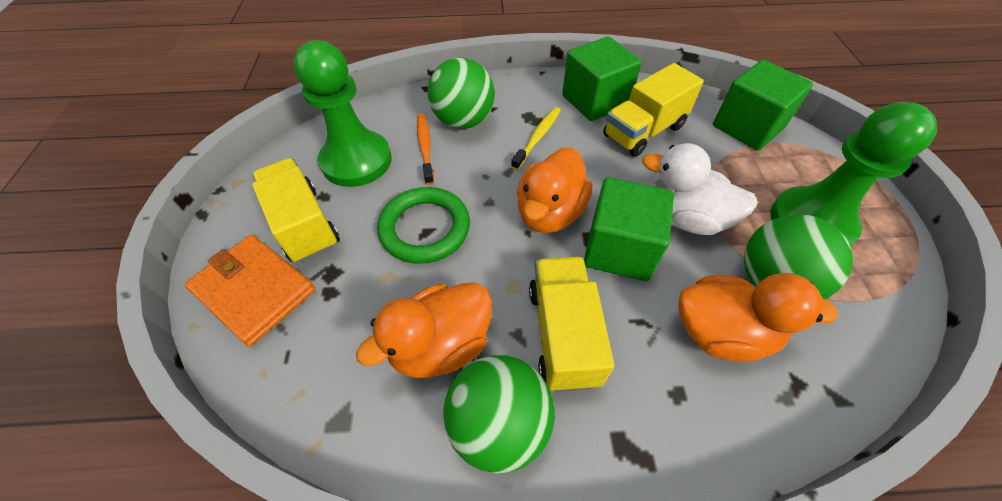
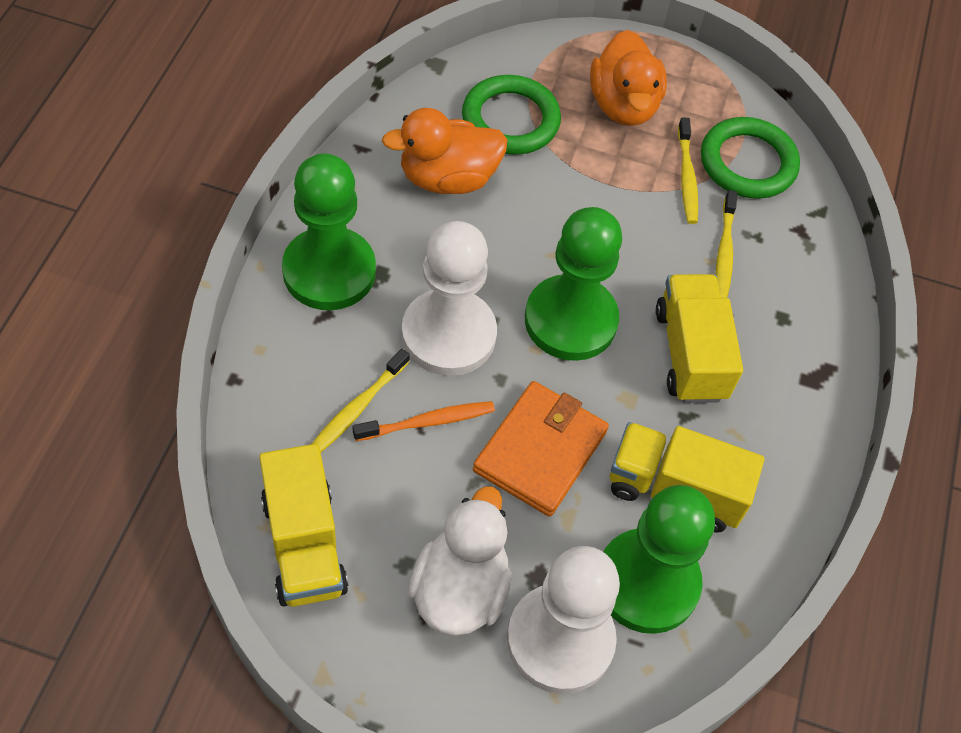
green ball: 3 -> 0
green cube: 3 -> 0
green pawn: 2 -> 3
green ring: 1 -> 2
orange duck: 3 -> 2
white pawn: 0 -> 2
yellow toothbrush: 1 -> 3

